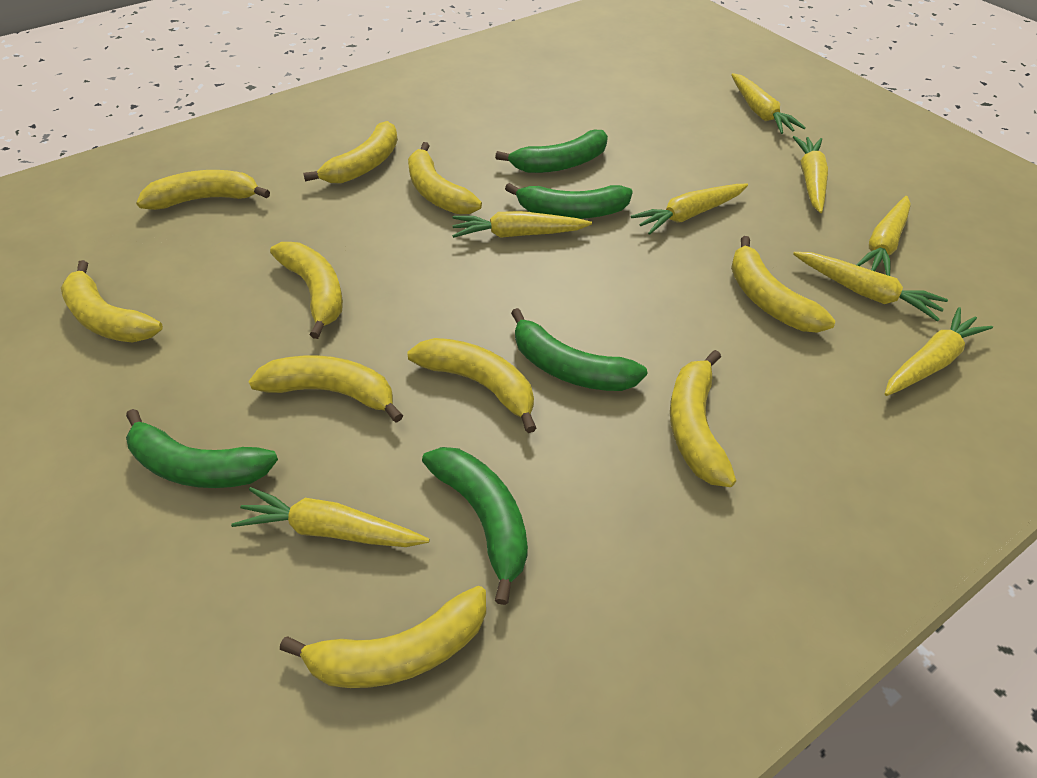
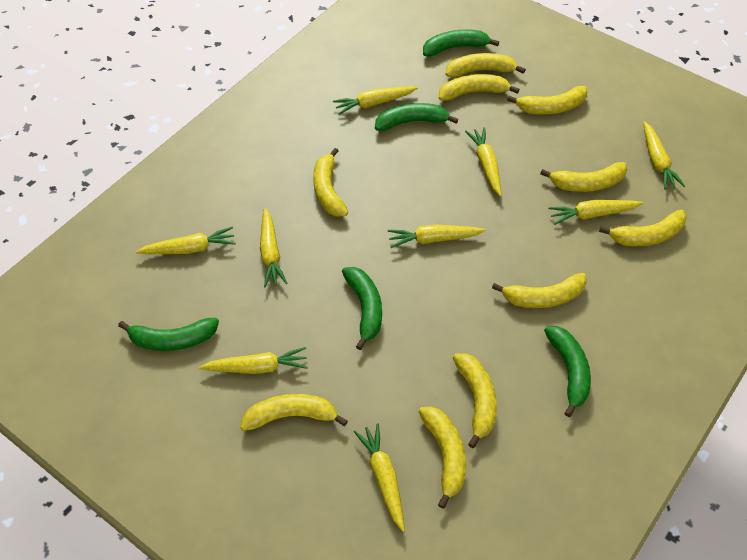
yellow carrot: 8 -> 9

